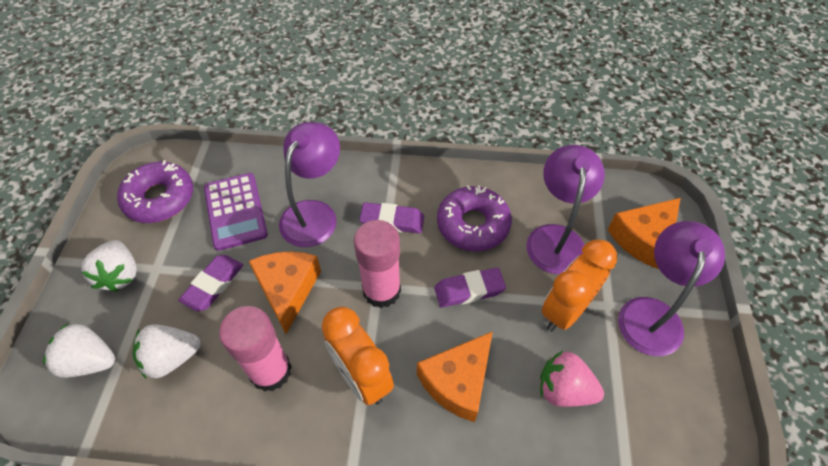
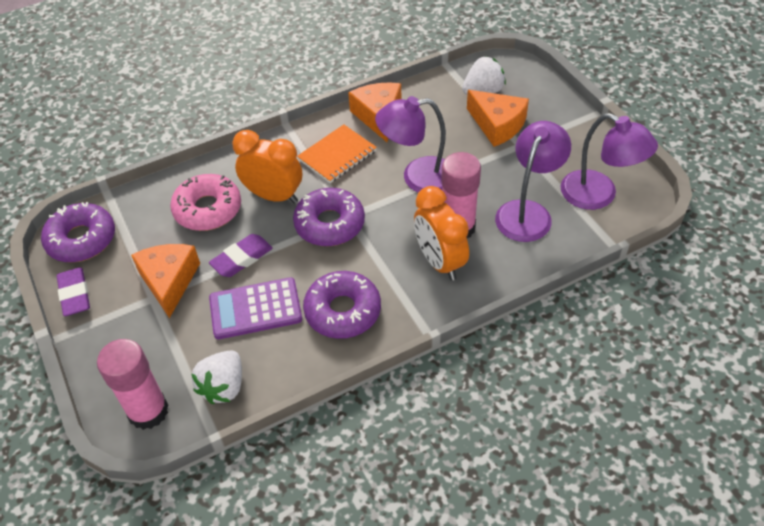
orange notebook: 0 -> 1
pink donut: 0 -> 1
pink strawberry: 1 -> 0
purple donut: 2 -> 3
purple eraser: 3 -> 2
white strawberry: 3 -> 2

